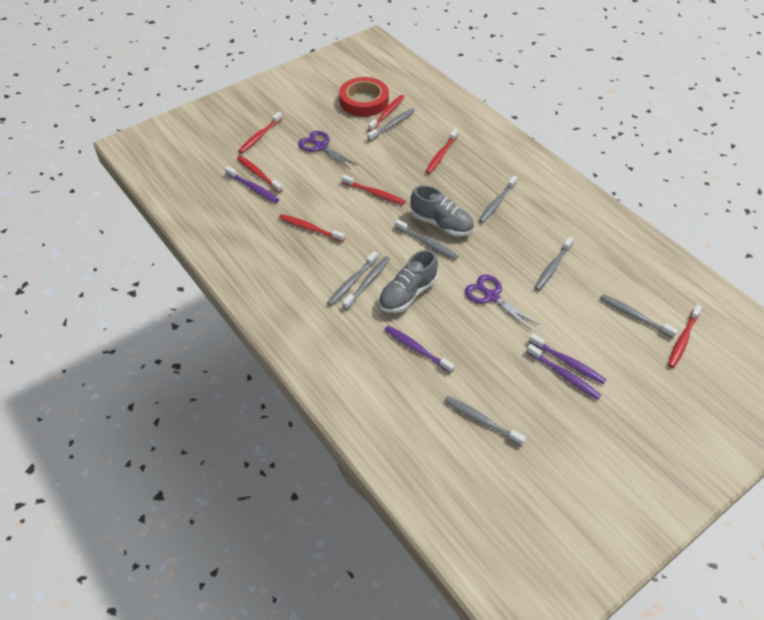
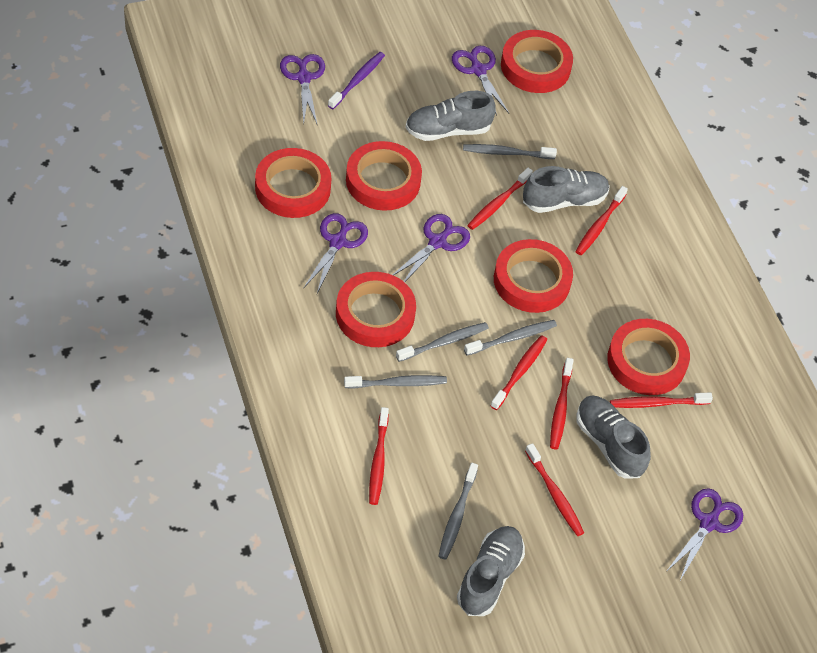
grey shoe: 2 -> 4
grey toothbrush: 8 -> 5
purple scissors: 2 -> 5
purple toothbrush: 4 -> 1
red tape: 1 -> 6

